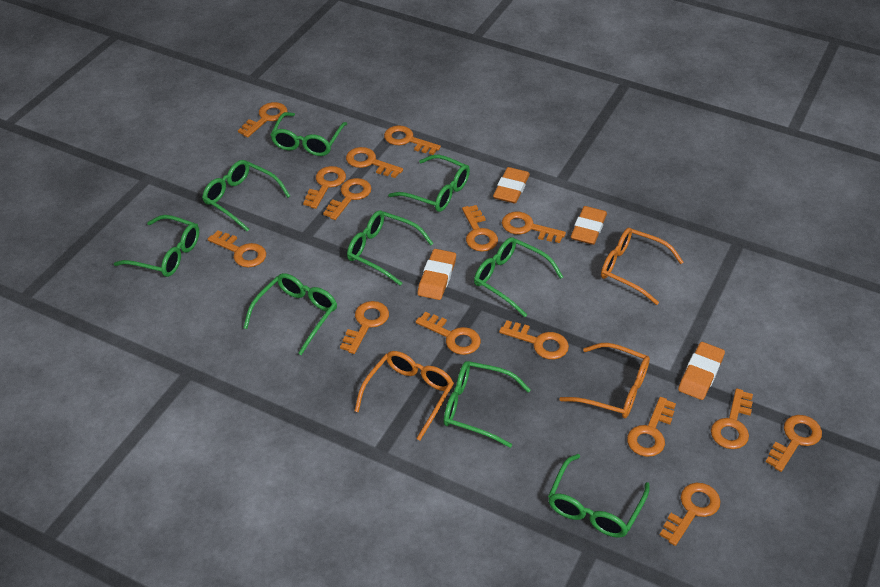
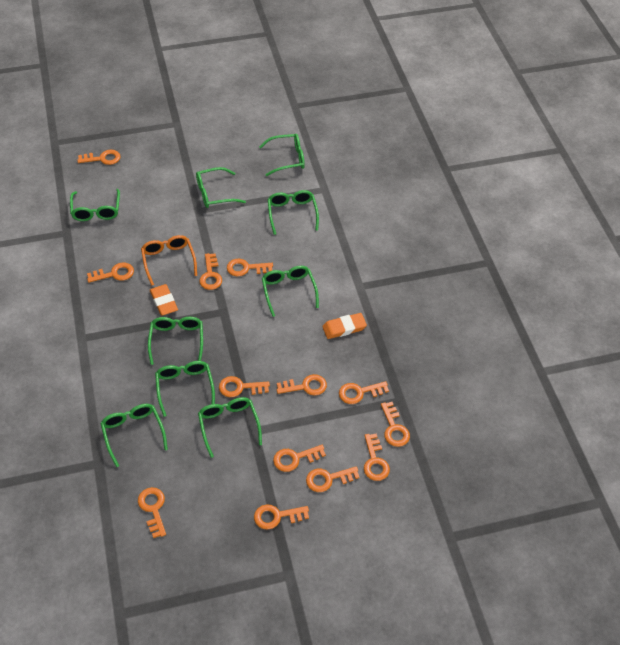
orange eraser: 4 -> 2
orange glasses: 3 -> 1
orange key: 15 -> 13

